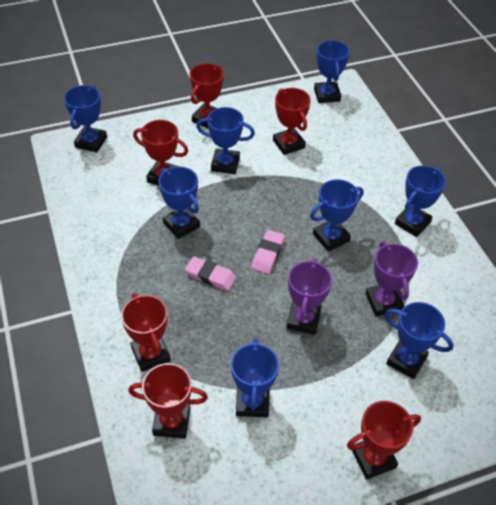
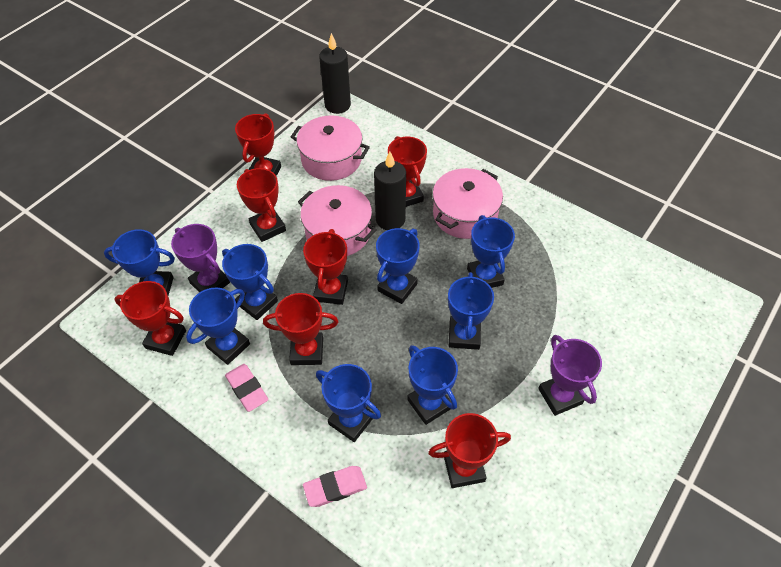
black candle: 0 -> 2
pink pot: 0 -> 3
red trophy: 6 -> 7

